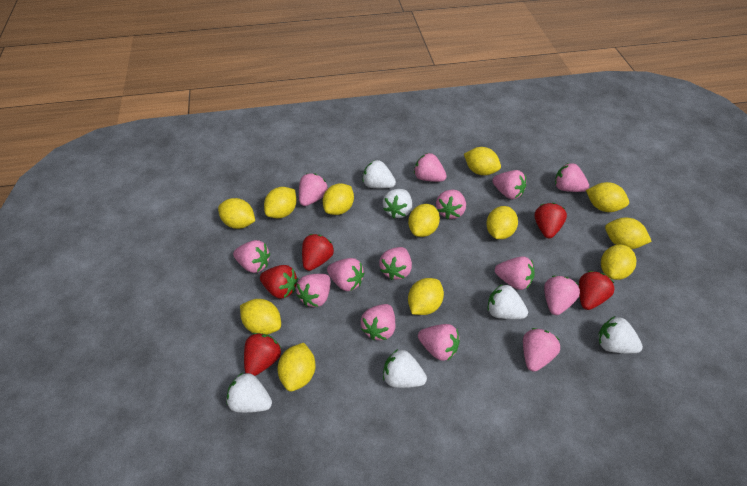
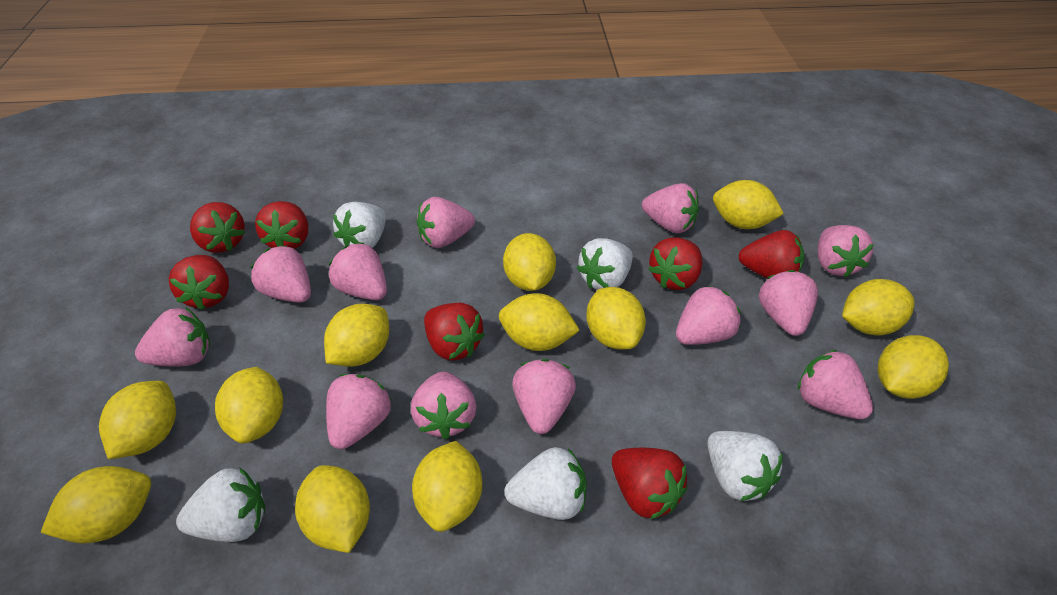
pink strawberry: 14 -> 12
red strawberry: 5 -> 7
white strawberry: 6 -> 5

